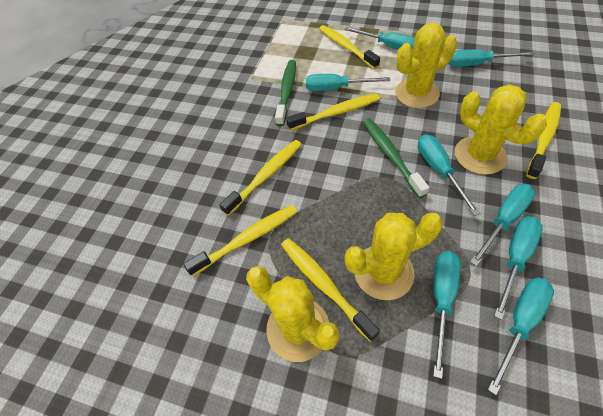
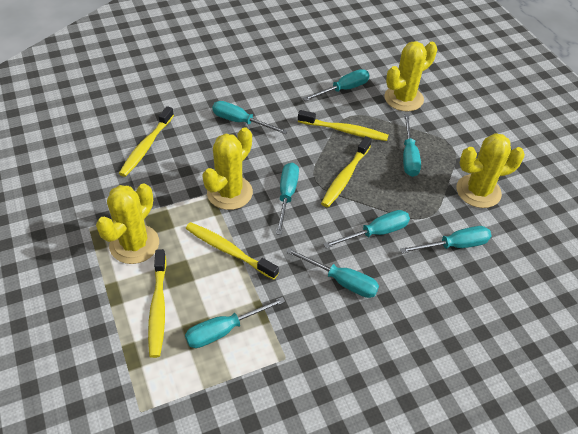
green toothbrush: 2 -> 0
yellow toothbrush: 6 -> 5

